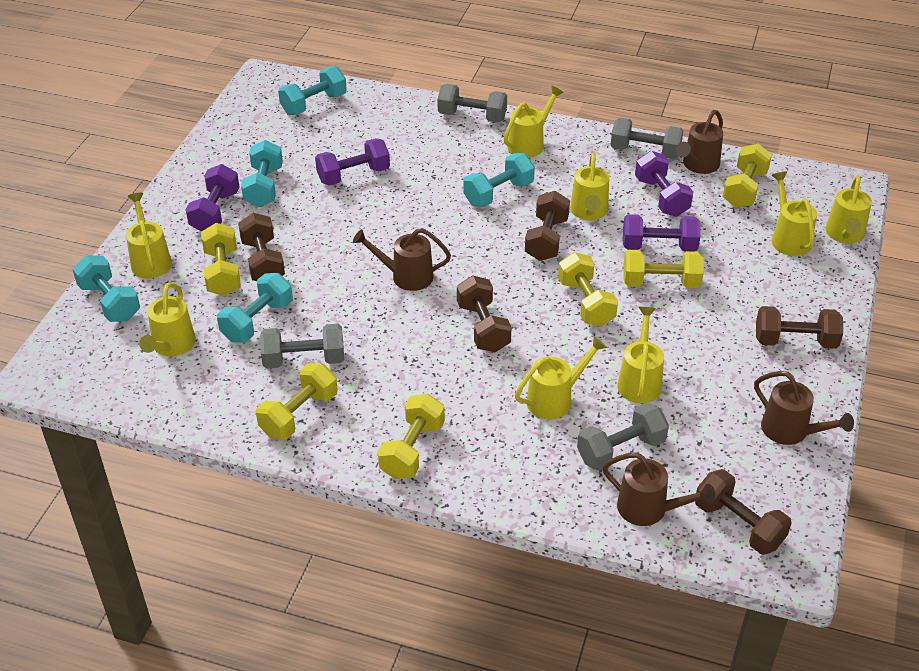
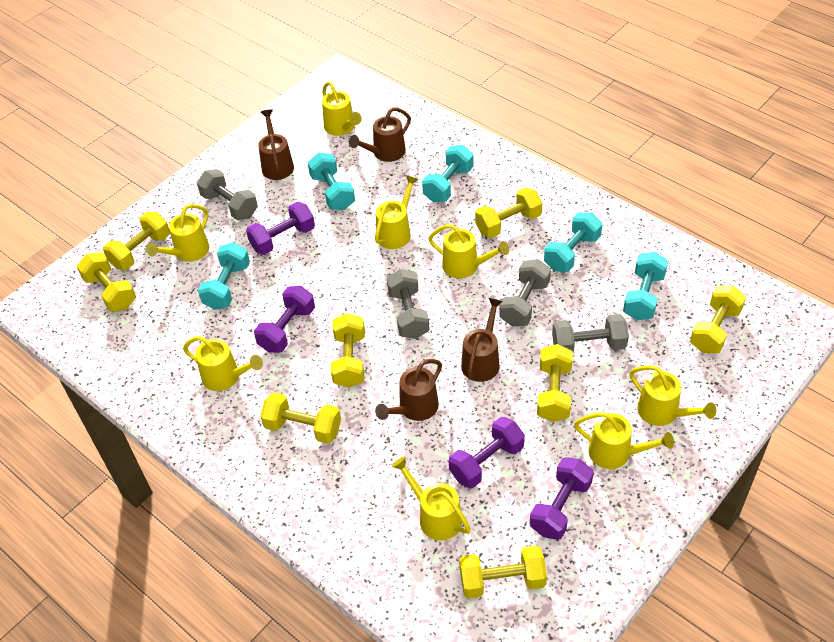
brown dumbbell: 5 -> 0
yellow dumbbell: 6 -> 8

